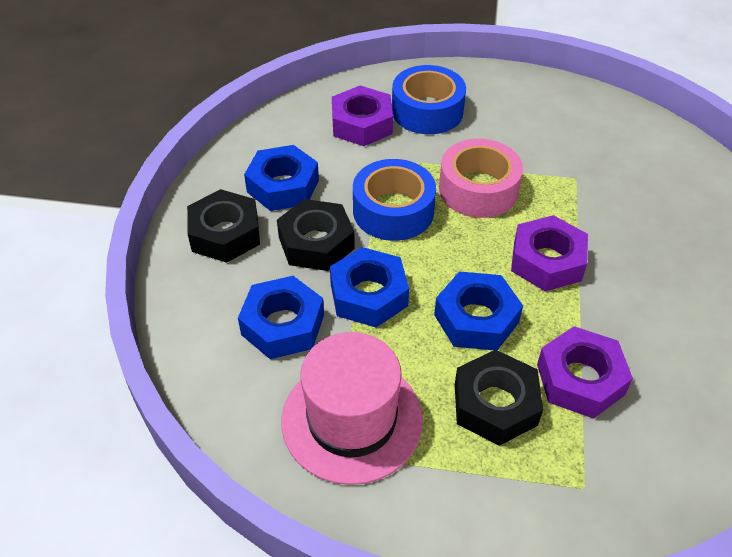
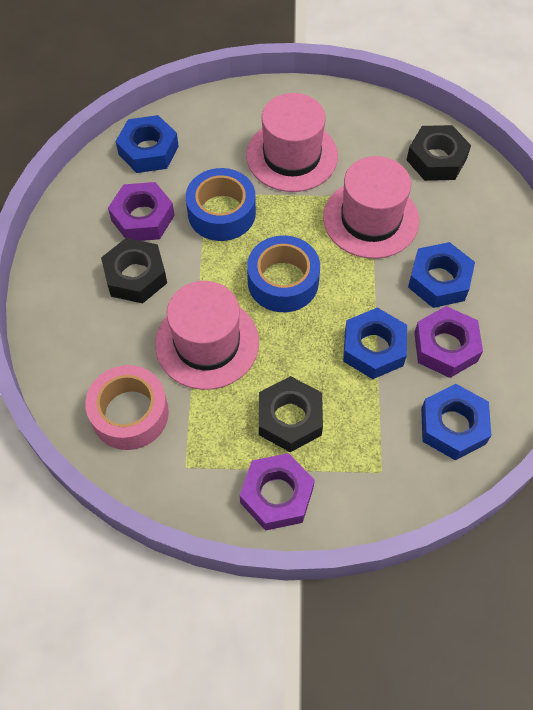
pink hat: 1 -> 3

